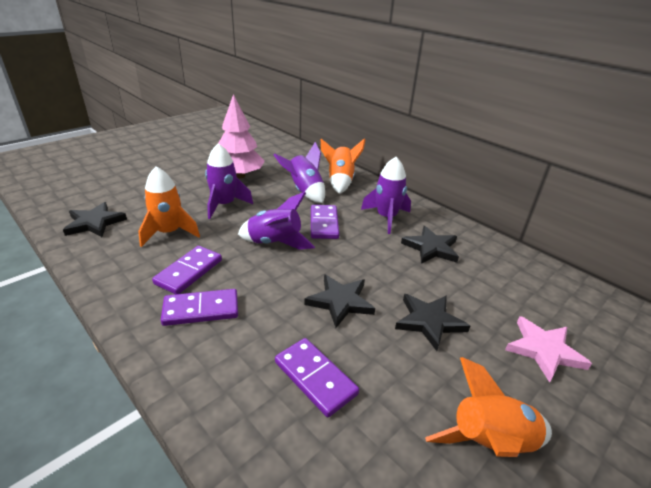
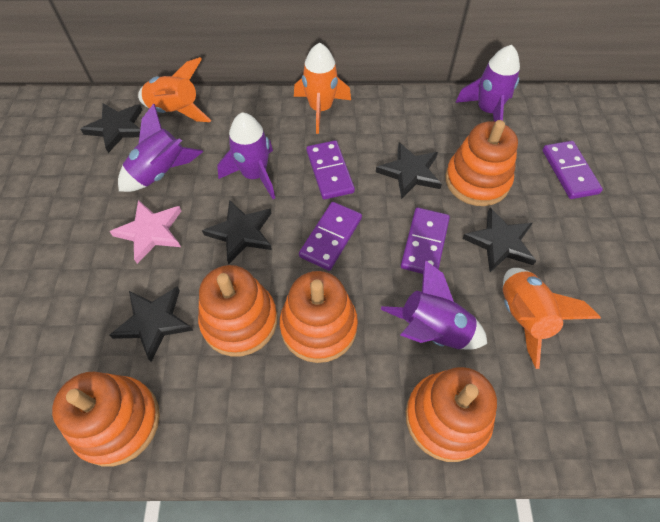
black star: 4 -> 5
orange stacking toy: 0 -> 5
pink tree: 1 -> 0

